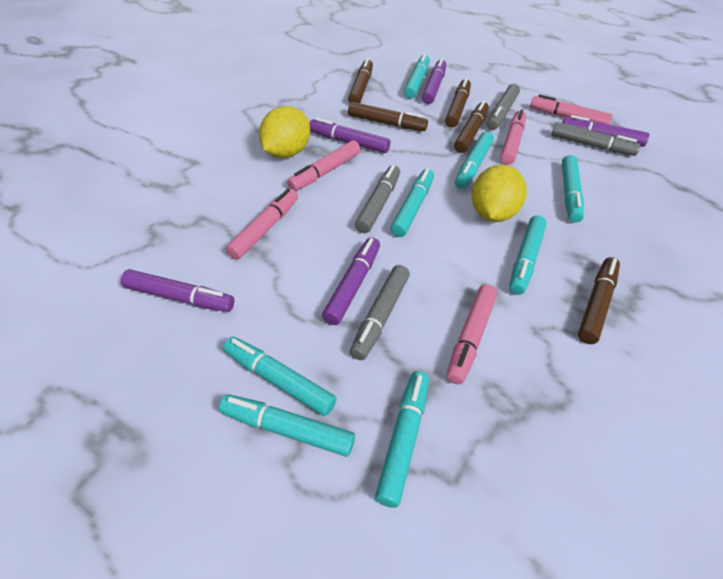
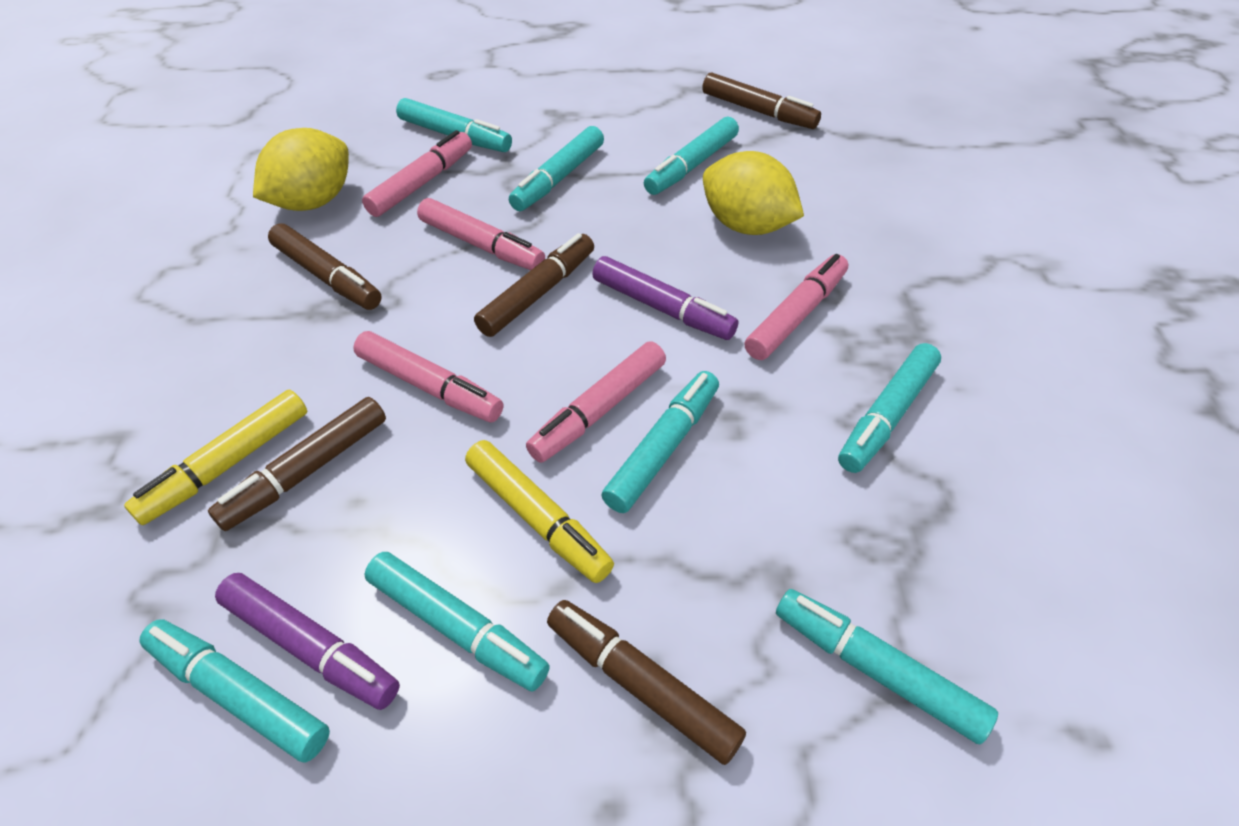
grey marker: 4 -> 0
purple marker: 5 -> 2
yellow marker: 0 -> 2

